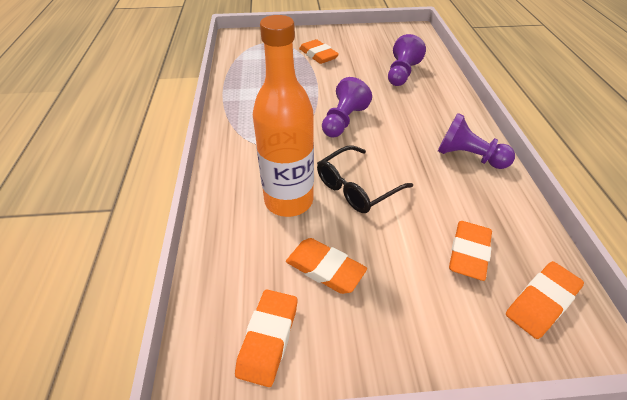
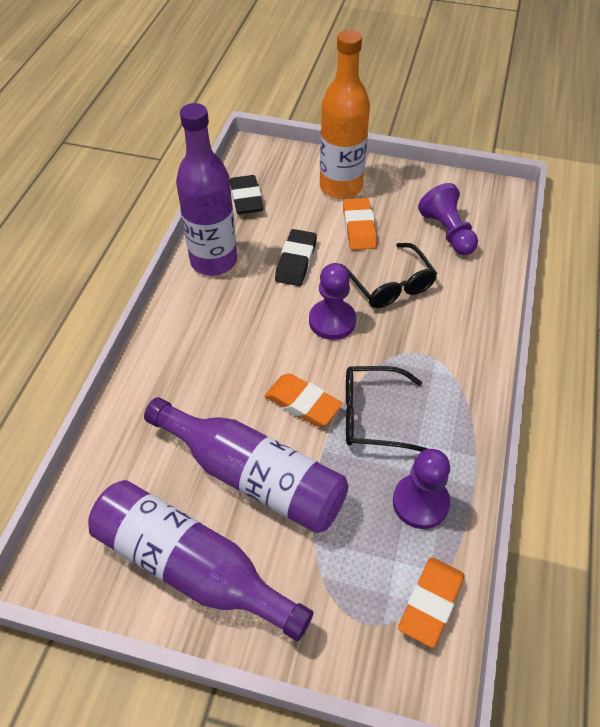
black eraser: 0 -> 2
black glasses: 1 -> 2
orange eraser: 5 -> 3
purple bottle: 0 -> 3

